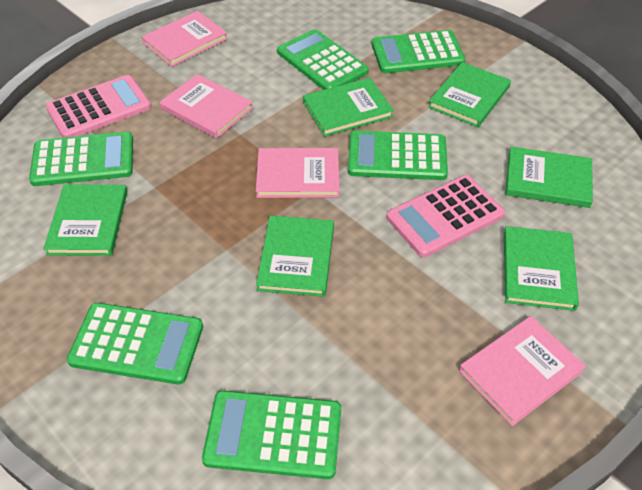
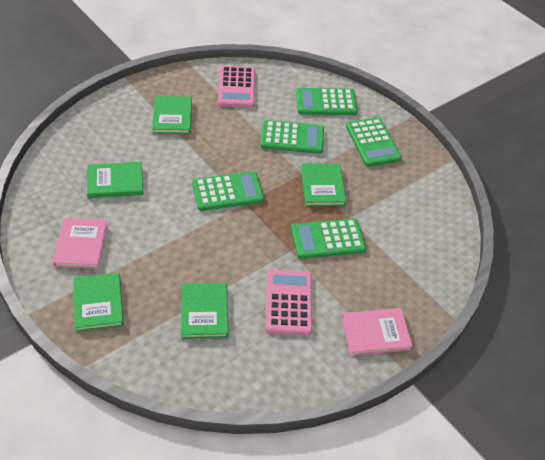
green book: 6 -> 5
green calculator: 6 -> 5
pink book: 4 -> 2

